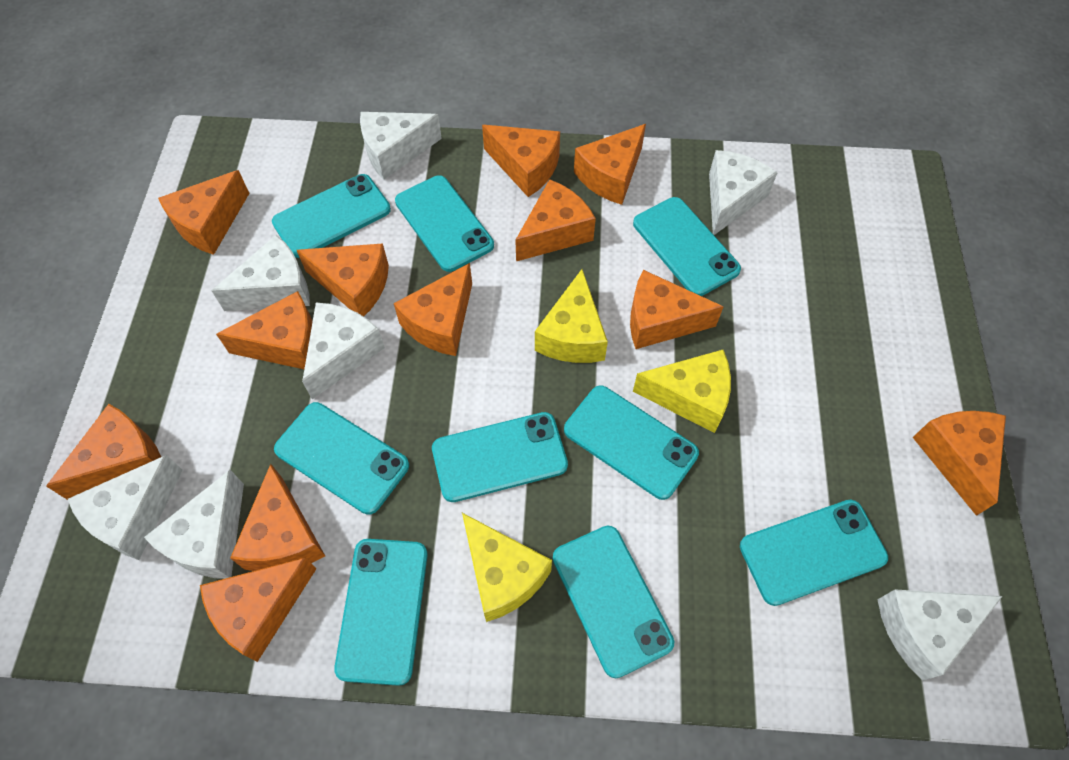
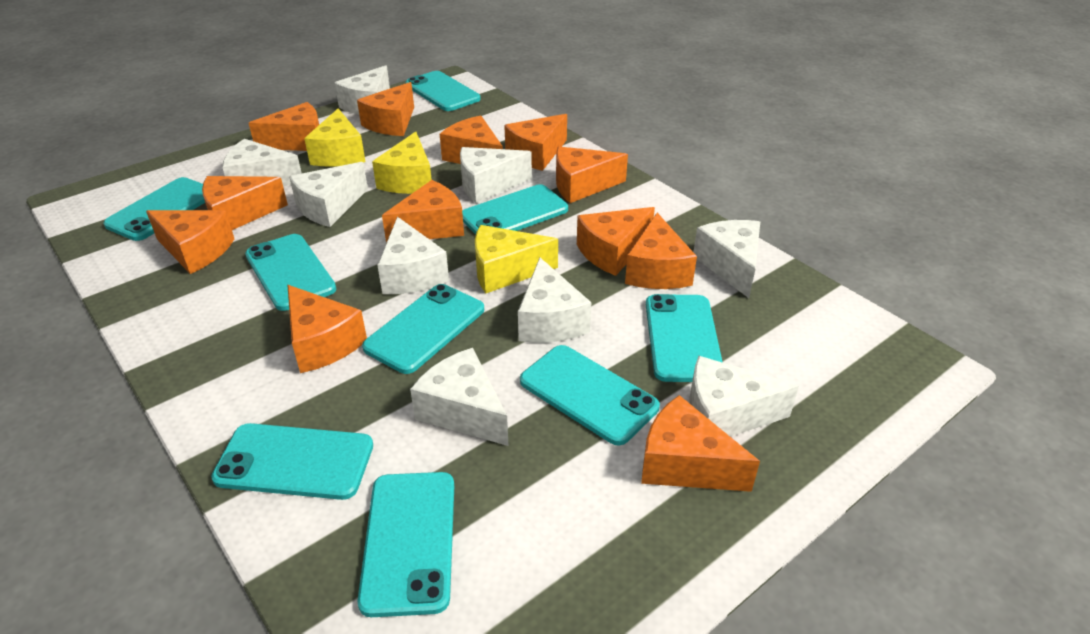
white cheese: 7 -> 9

